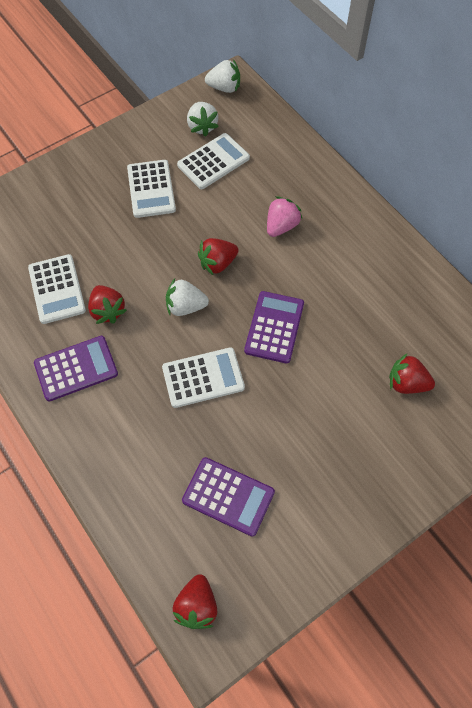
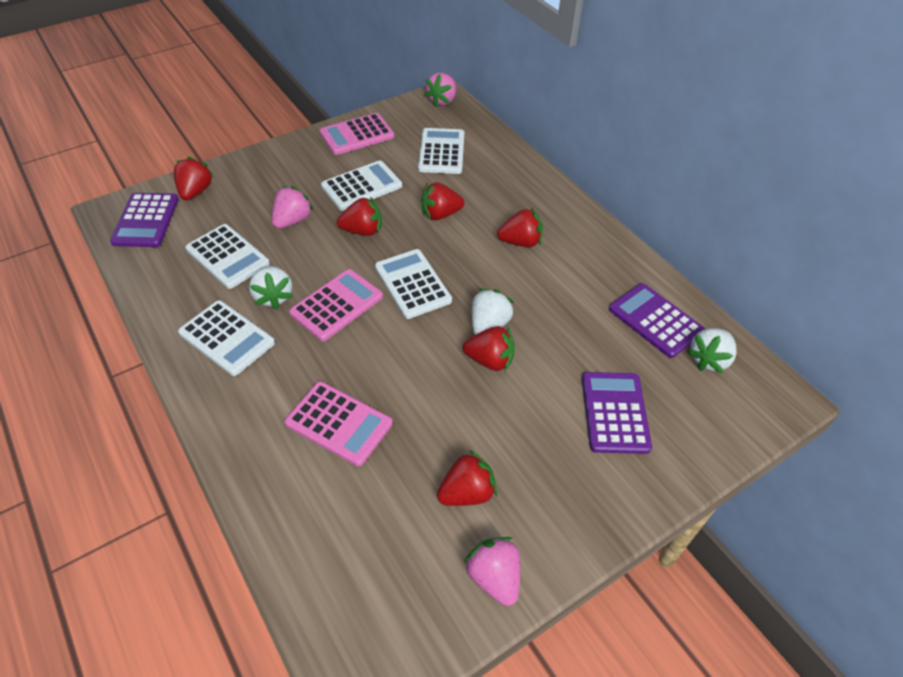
pink calculator: 0 -> 3
pink strawberry: 1 -> 3
red strawberry: 4 -> 6
white calculator: 4 -> 5

